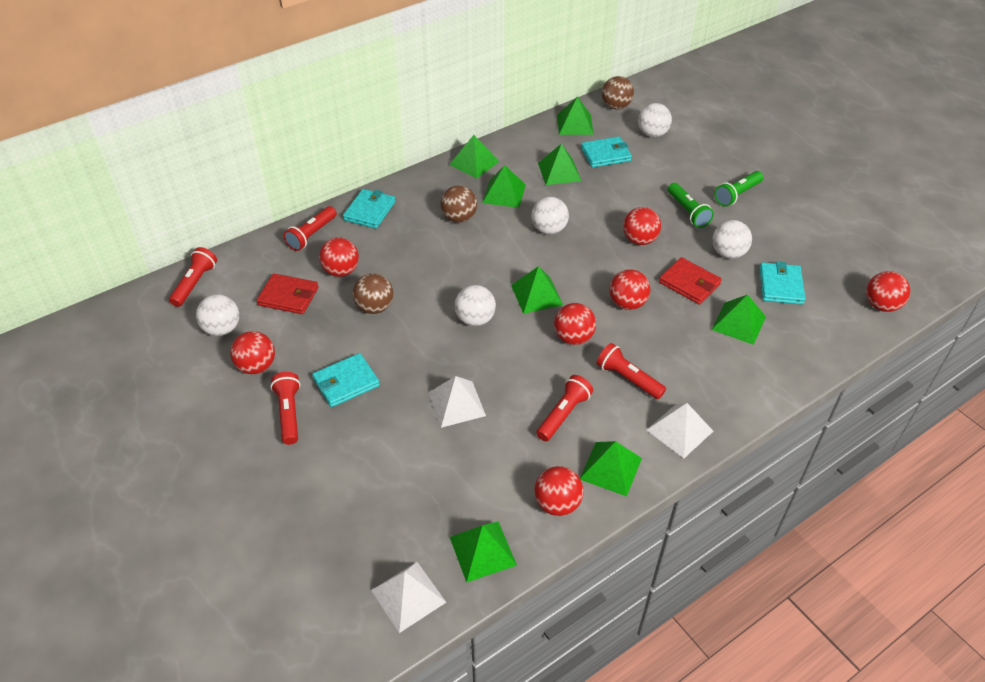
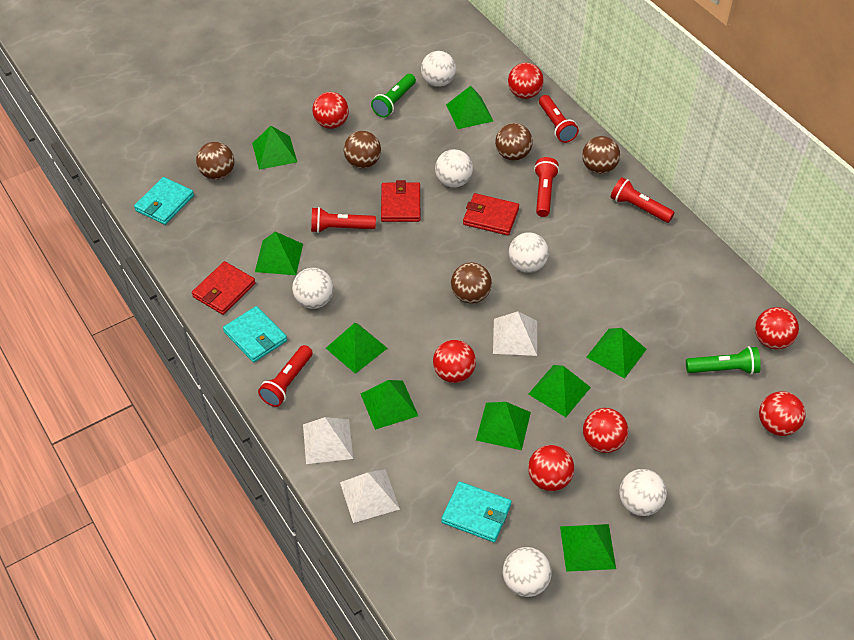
brown ball: 3 -> 5
green pyramid: 8 -> 9
red wallet: 2 -> 3
turquoise wallet: 4 -> 3
white ball: 5 -> 6

